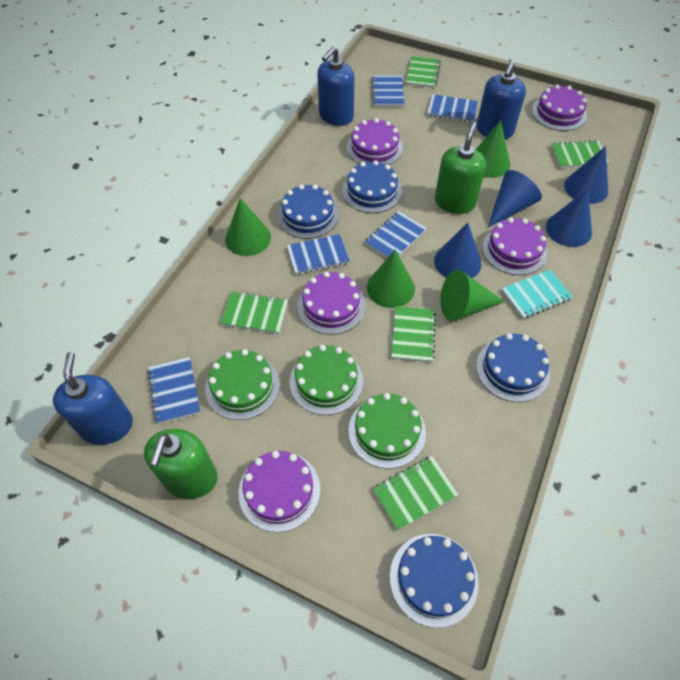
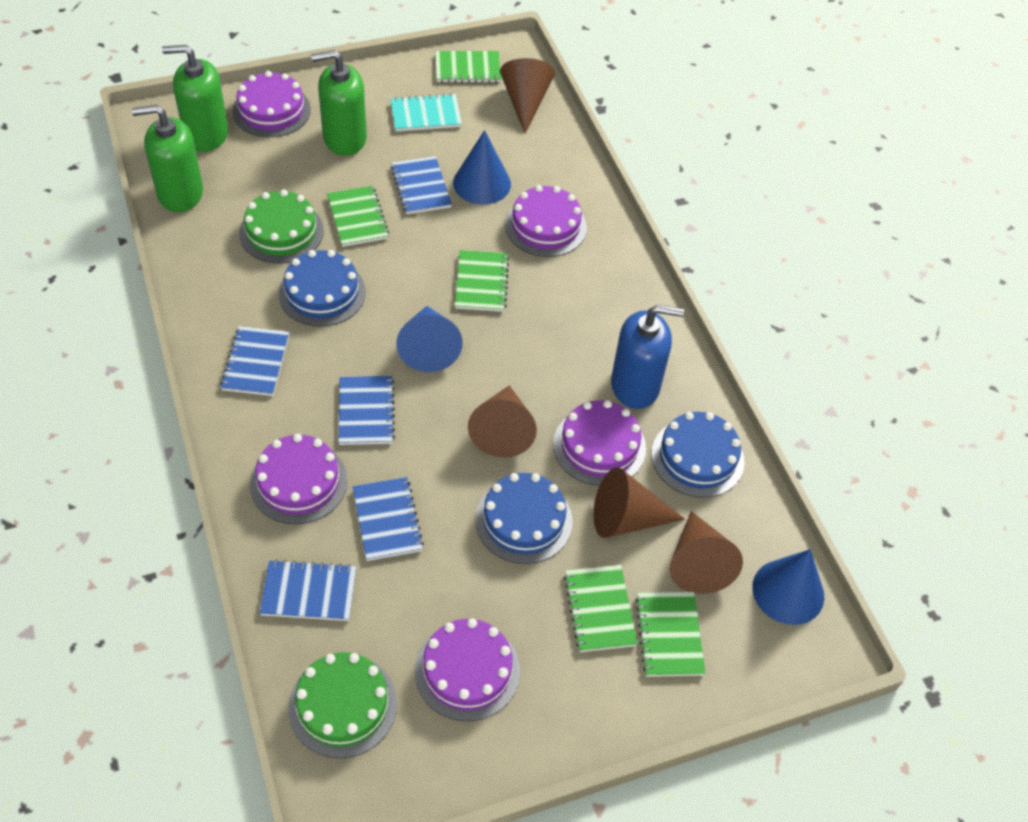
blue cake: 4 -> 3
blue cone: 4 -> 3
blue soap dispenser: 3 -> 1
brown cone: 0 -> 4
green cake: 3 -> 2
green cone: 4 -> 0
green soap dispenser: 2 -> 3

